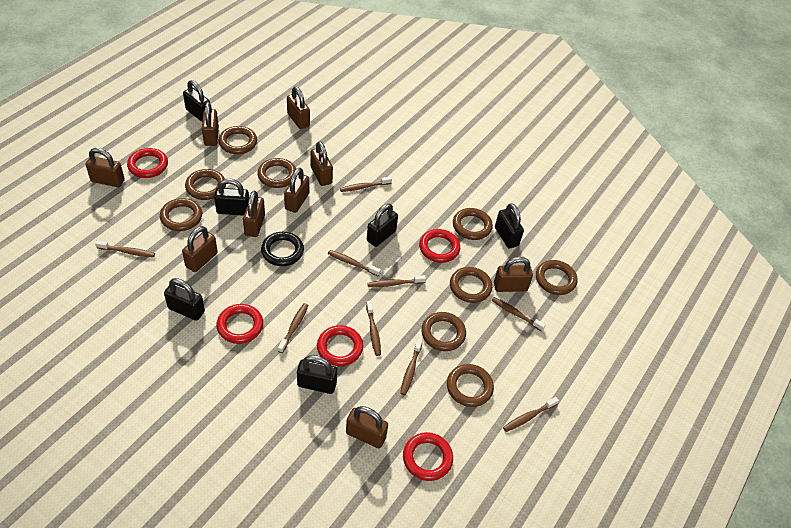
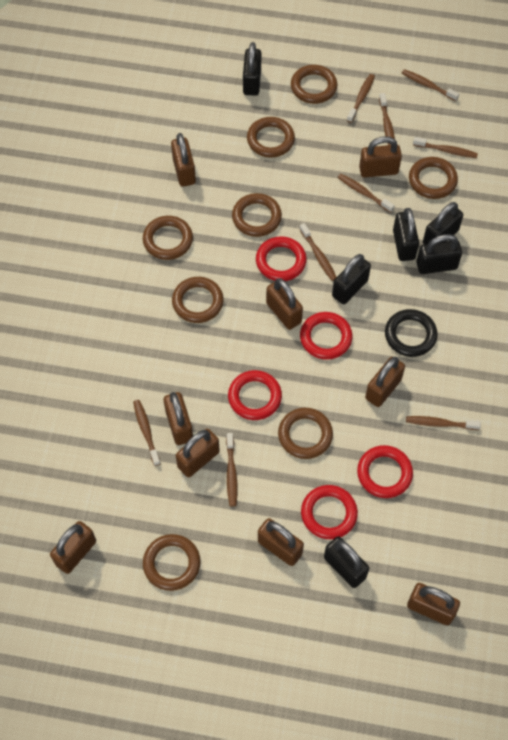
brown ring: 9 -> 8

